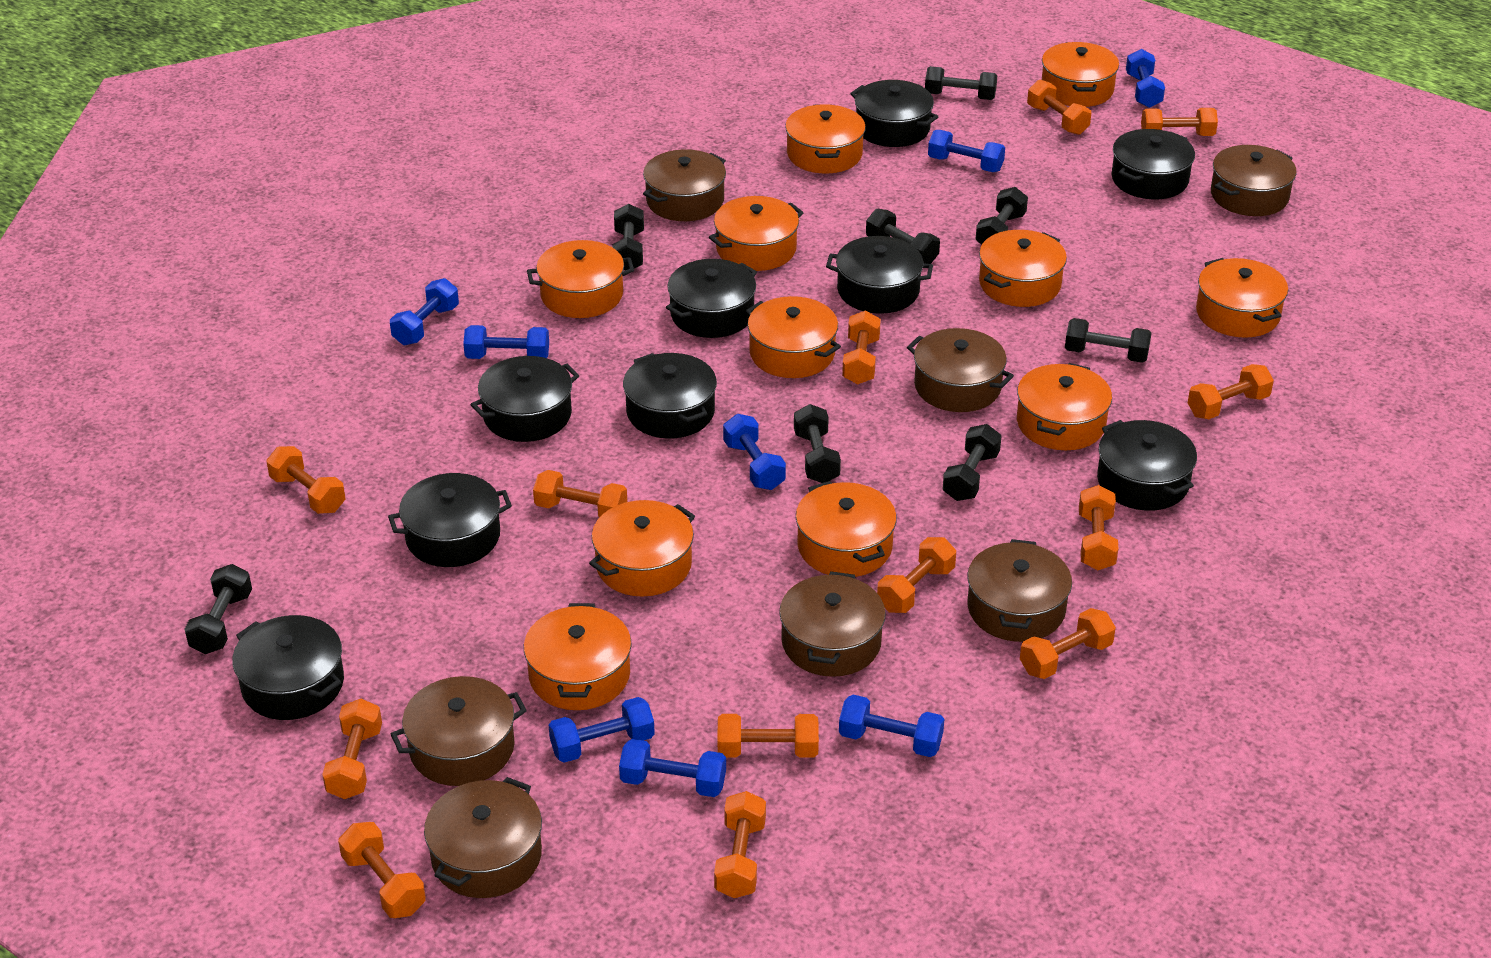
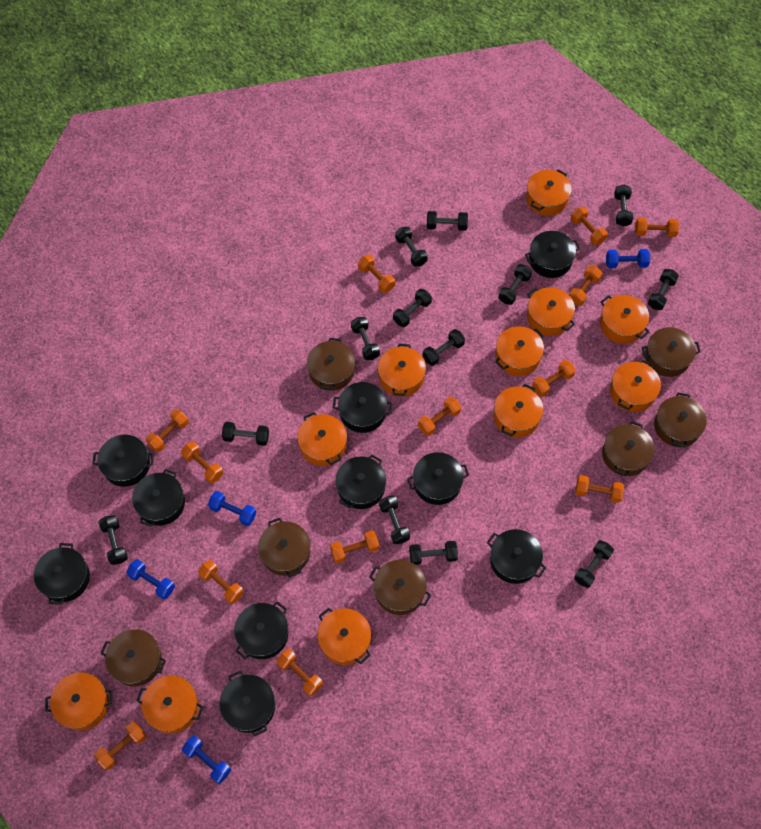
black dumbbell: 8 -> 13
black pot: 9 -> 10
blue dumbbell: 8 -> 4

